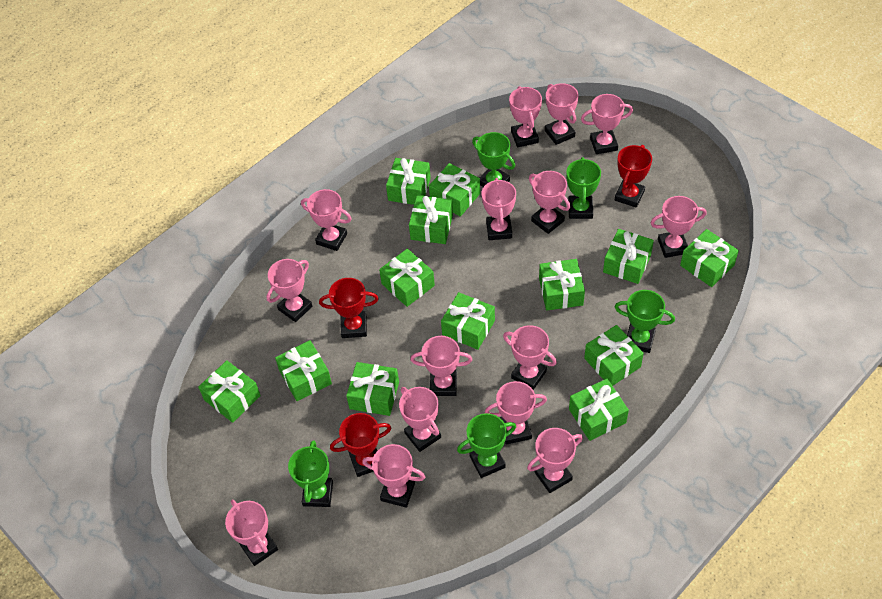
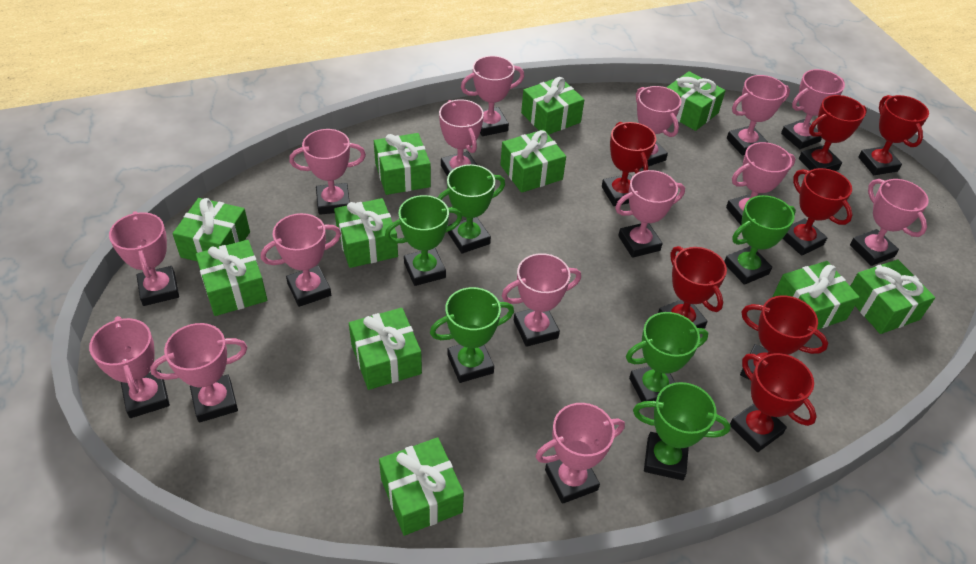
green gift: 13 -> 11
green trophy: 5 -> 6
red trophy: 3 -> 7

